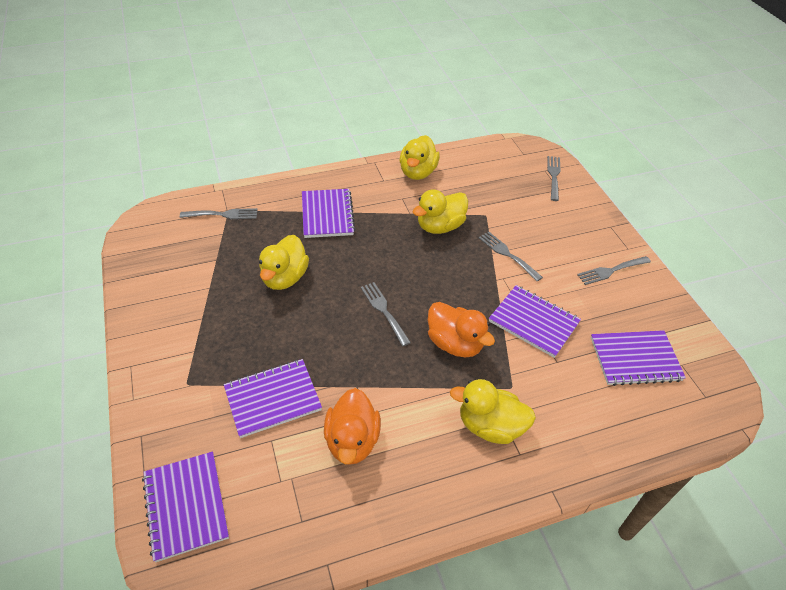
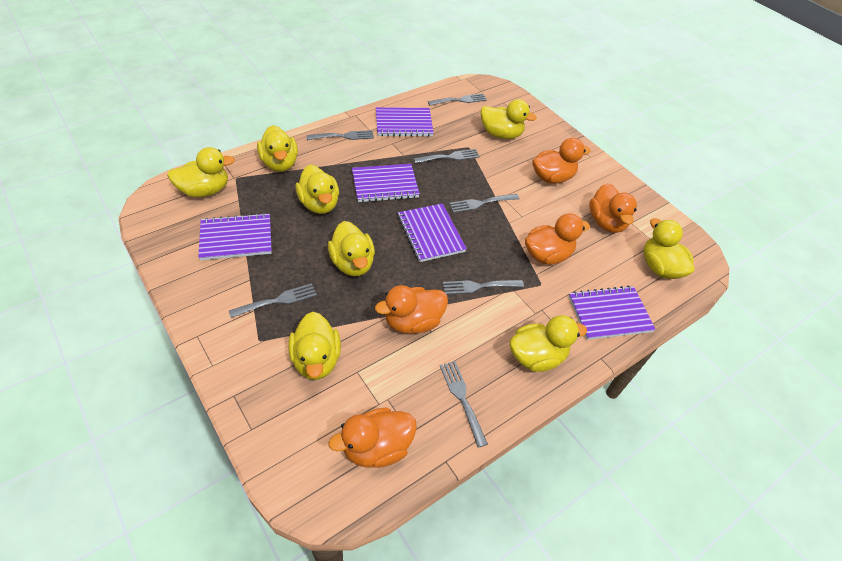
grey fork: 5 -> 7
orange duck: 2 -> 5
yellow duck: 4 -> 8

